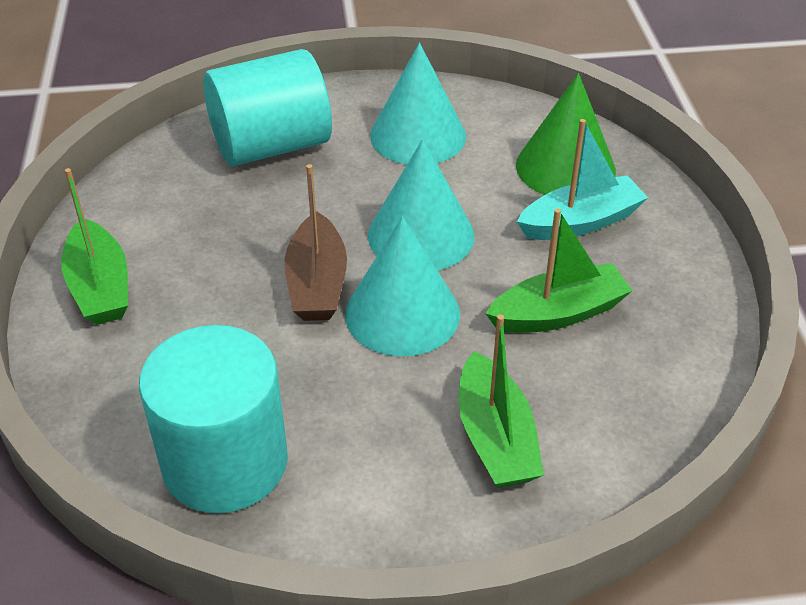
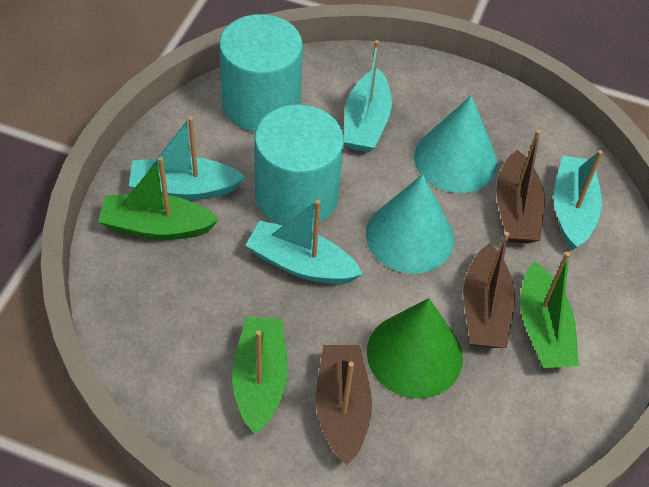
brown boat: 1 -> 3
turquoise boat: 1 -> 4
turquoise cone: 3 -> 2

